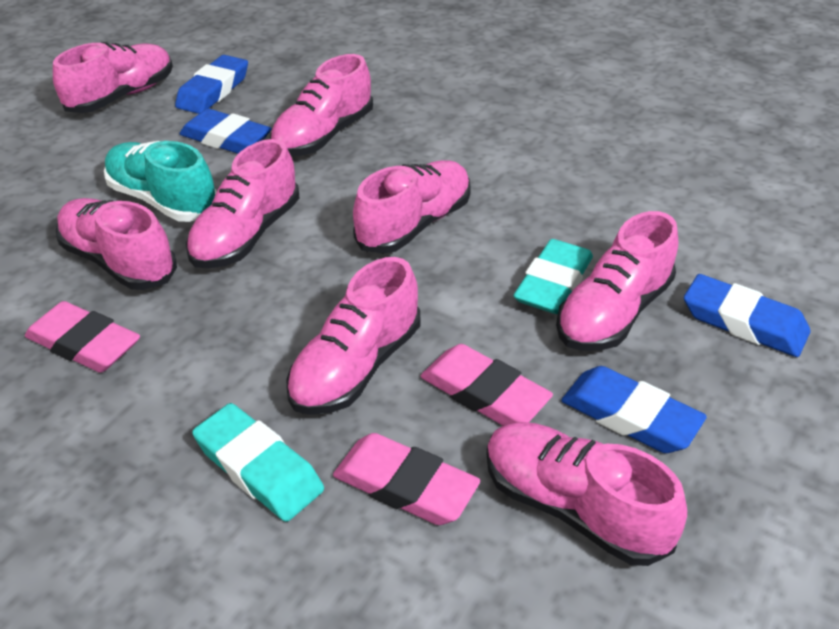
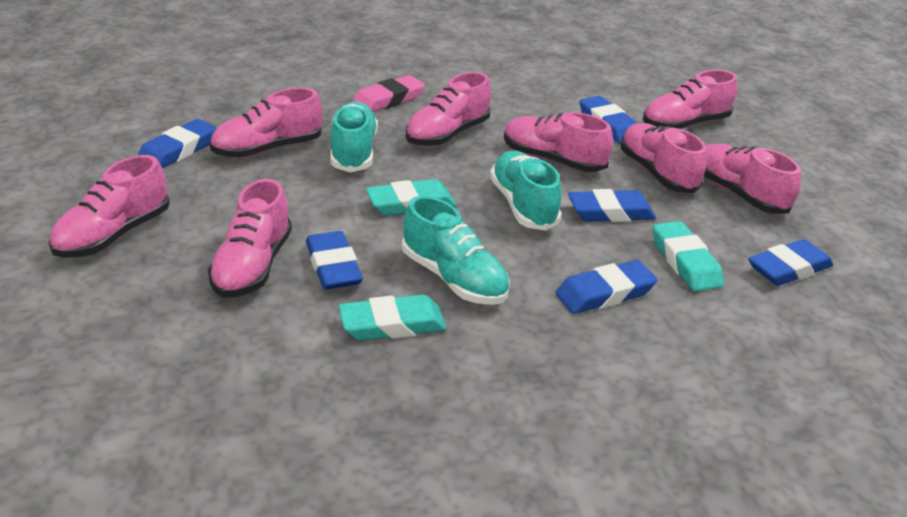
blue eraser: 4 -> 6
pink eraser: 3 -> 1
turquoise eraser: 2 -> 3
turquoise shoe: 1 -> 3

